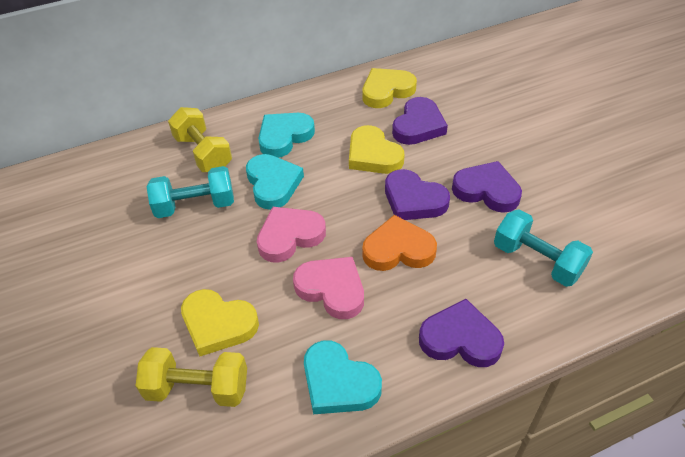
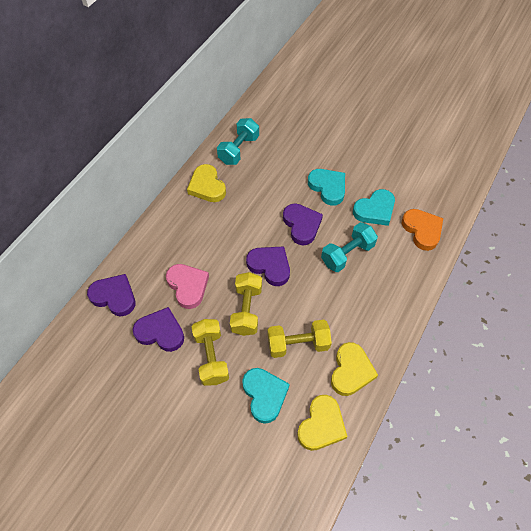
pink heart: 2 -> 1
yellow dumbbell: 2 -> 3

